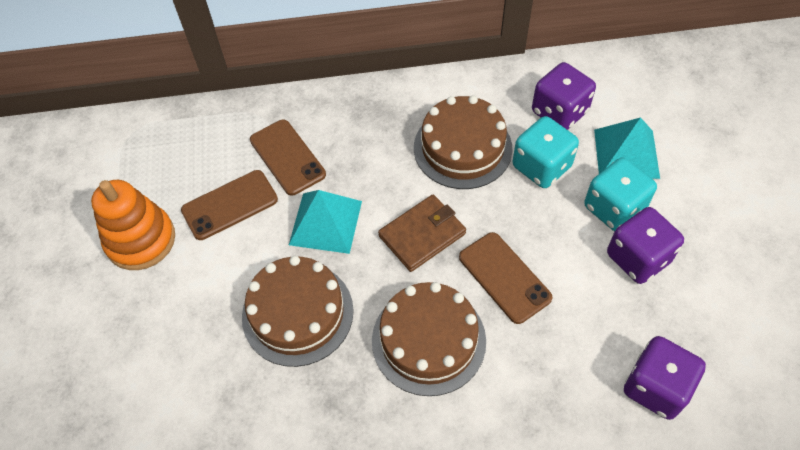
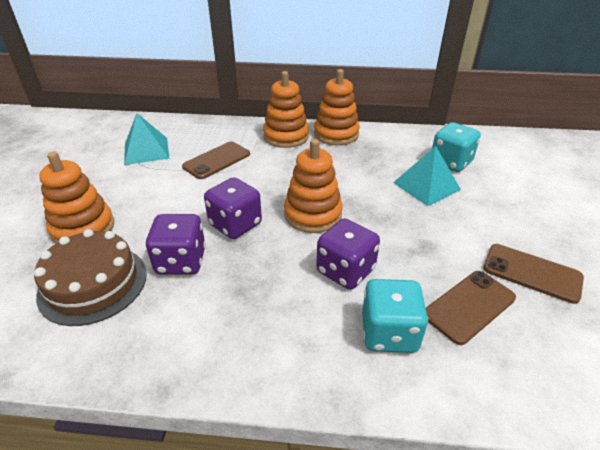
brown cake: 3 -> 1
brown wallet: 1 -> 0
orange stacking toy: 1 -> 4

